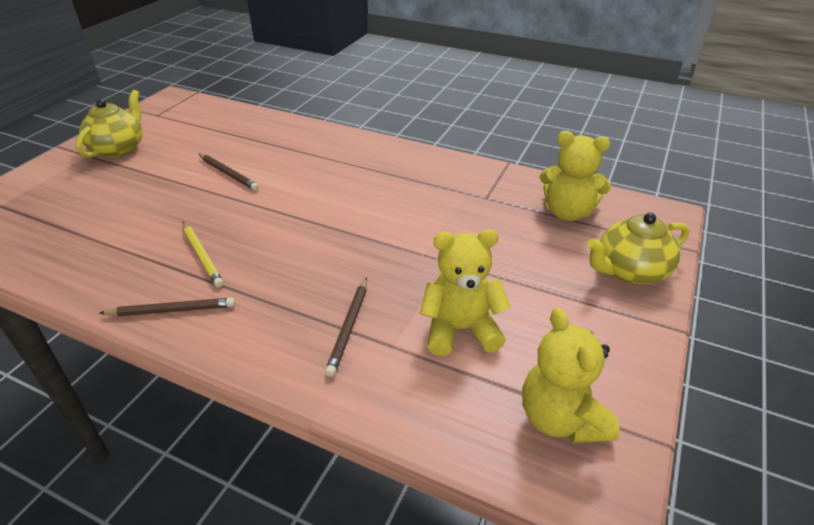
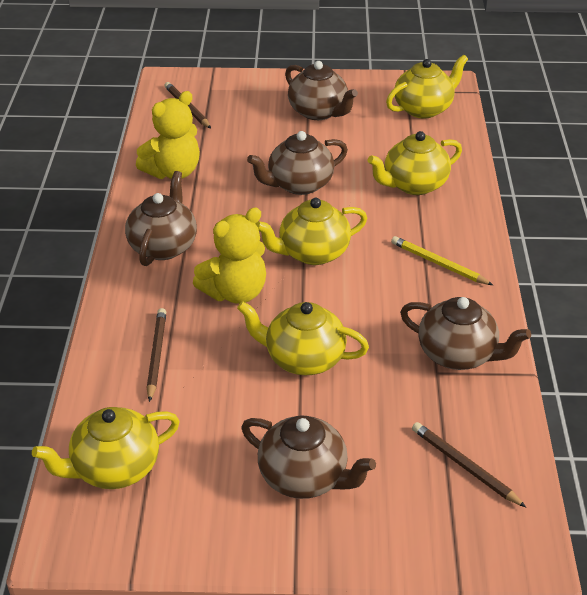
brown teapot: 0 -> 5
yellow teapot: 2 -> 5
yellow teddy bear: 3 -> 2

